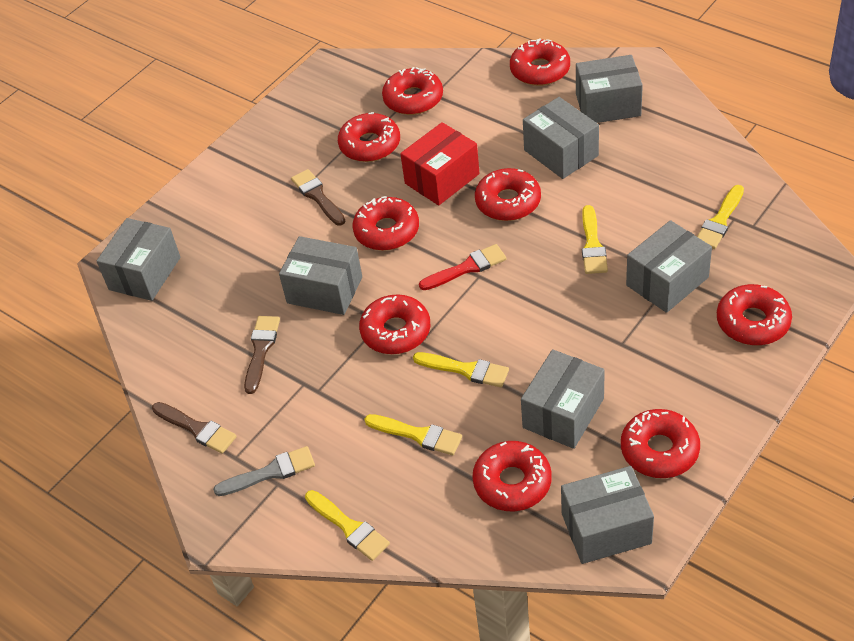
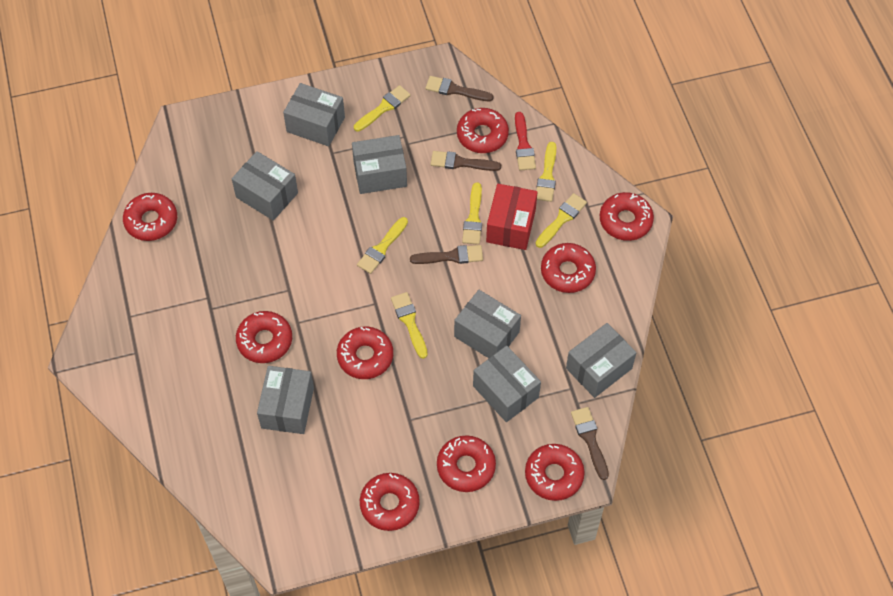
brown brush: 3 -> 4
grey brush: 1 -> 0
yellow brush: 5 -> 6

